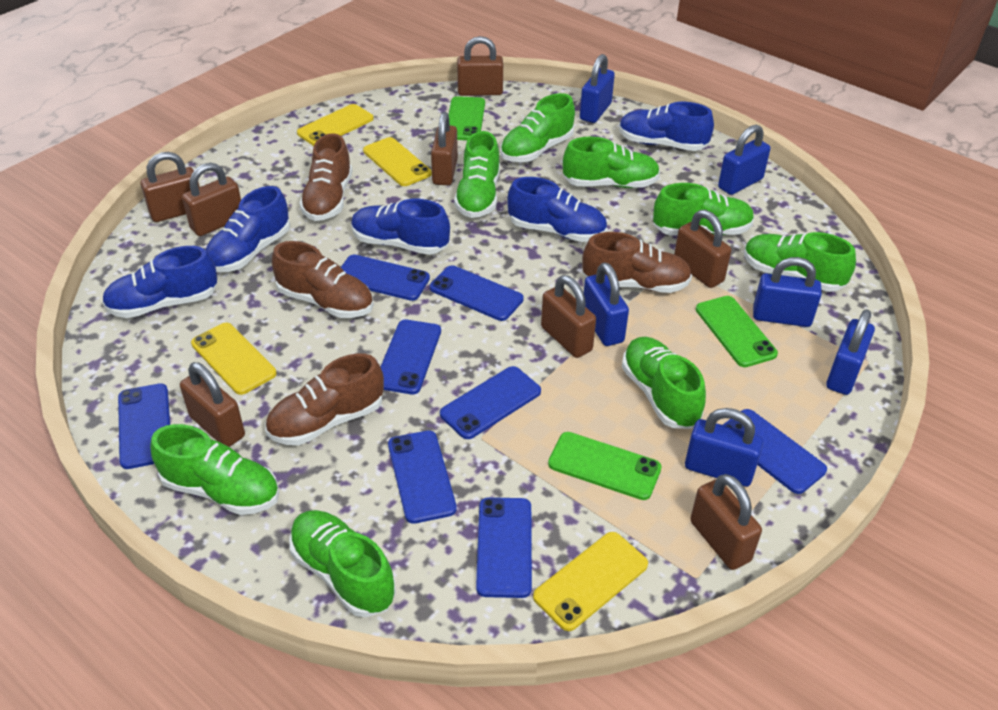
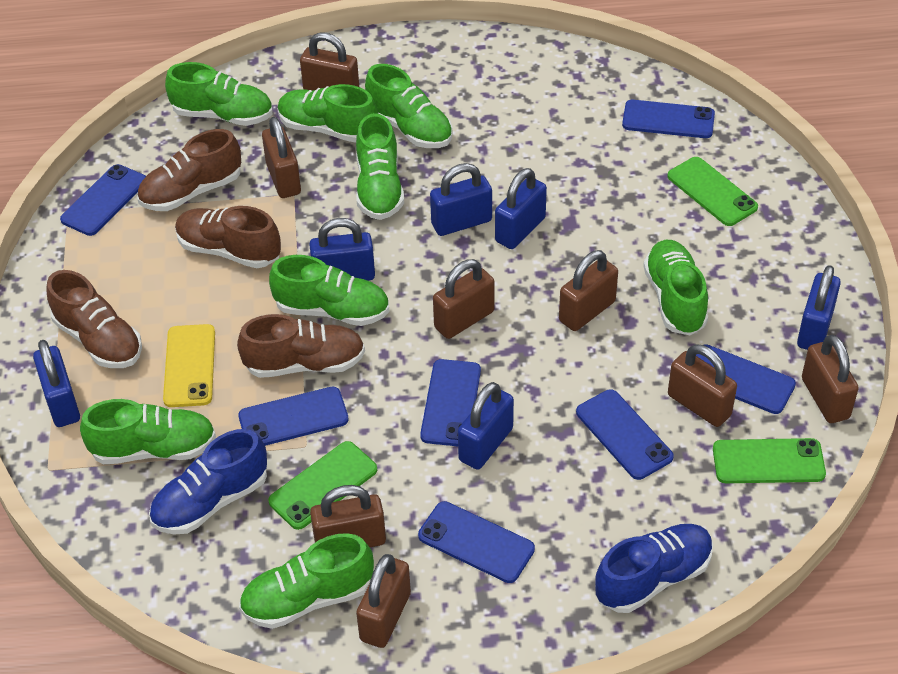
blue phone: 8 -> 7
blue shoe: 5 -> 2
yellow phone: 4 -> 1

